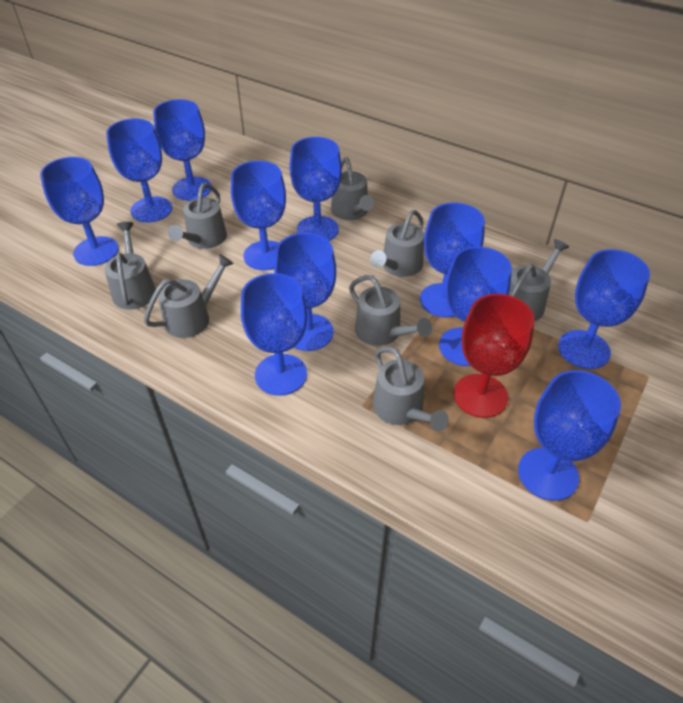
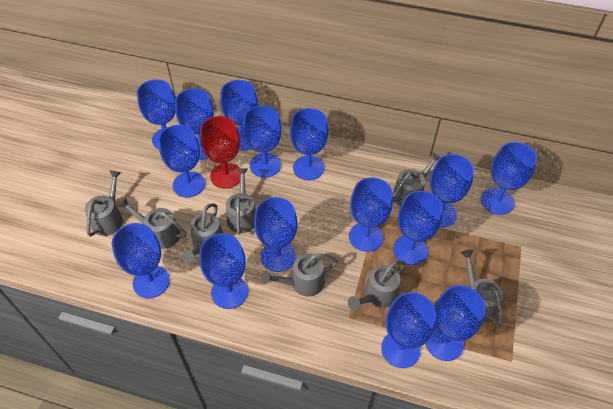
blue goblet: 11 -> 15

